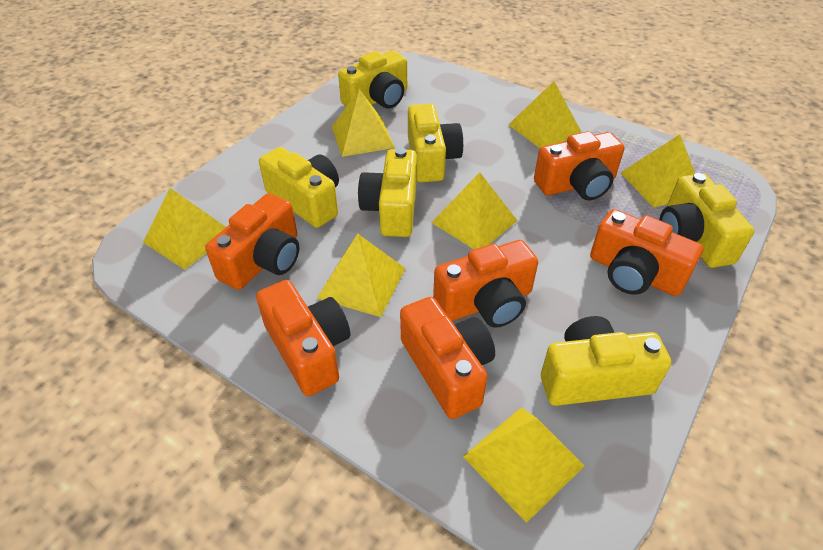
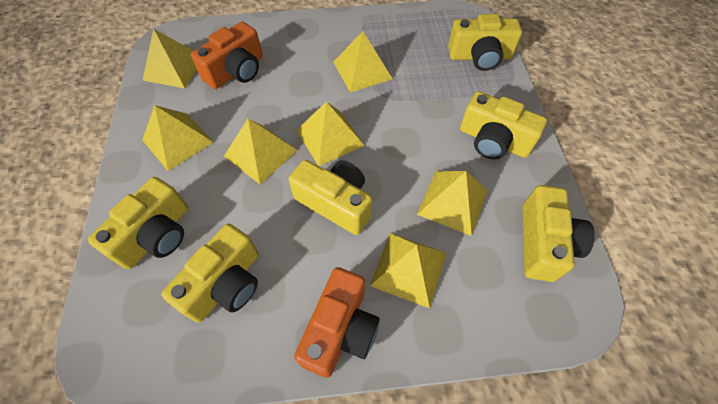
orange camera: 6 -> 2

